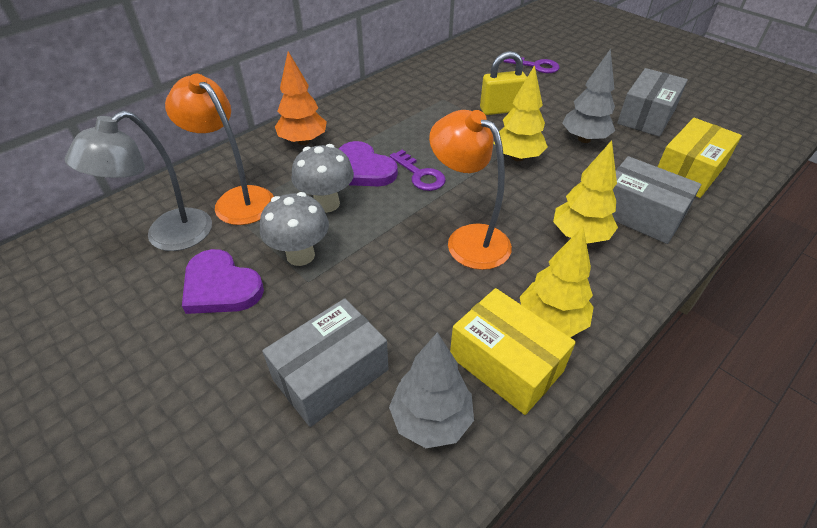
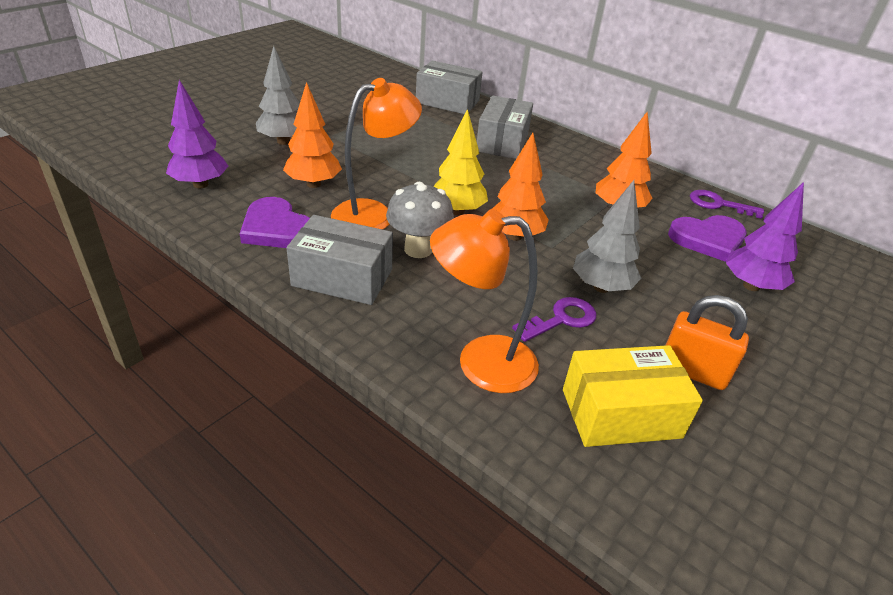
grey lamp: 1 -> 0
grey mushroom: 2 -> 1
orange padlock: 0 -> 1
orange tree: 1 -> 3
purple tree: 0 -> 2
yellow box: 2 -> 1
yellow padlock: 1 -> 0
yellow tree: 3 -> 1

